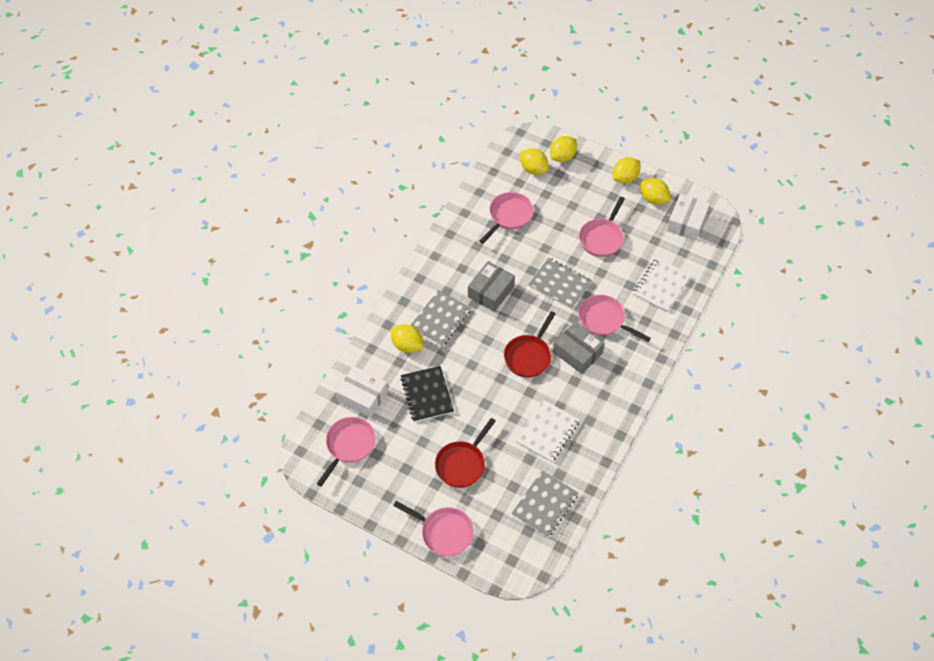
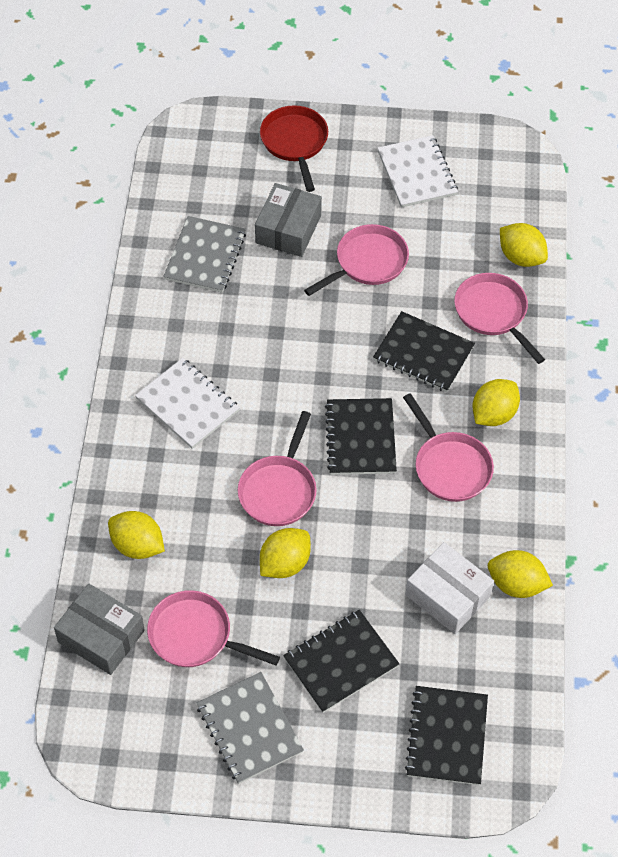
black notebook: 1 -> 4
grey notebook: 3 -> 2
red pan: 2 -> 1
white box: 2 -> 1

